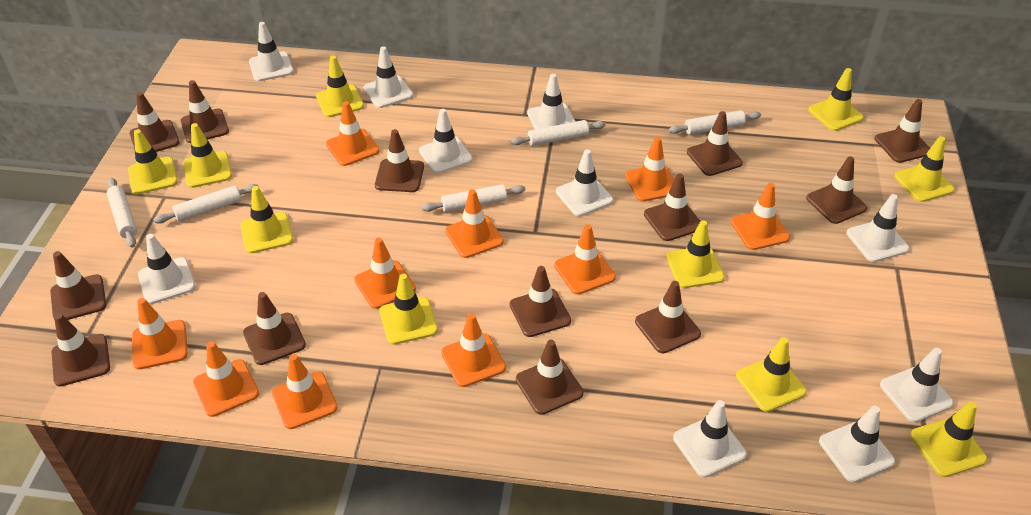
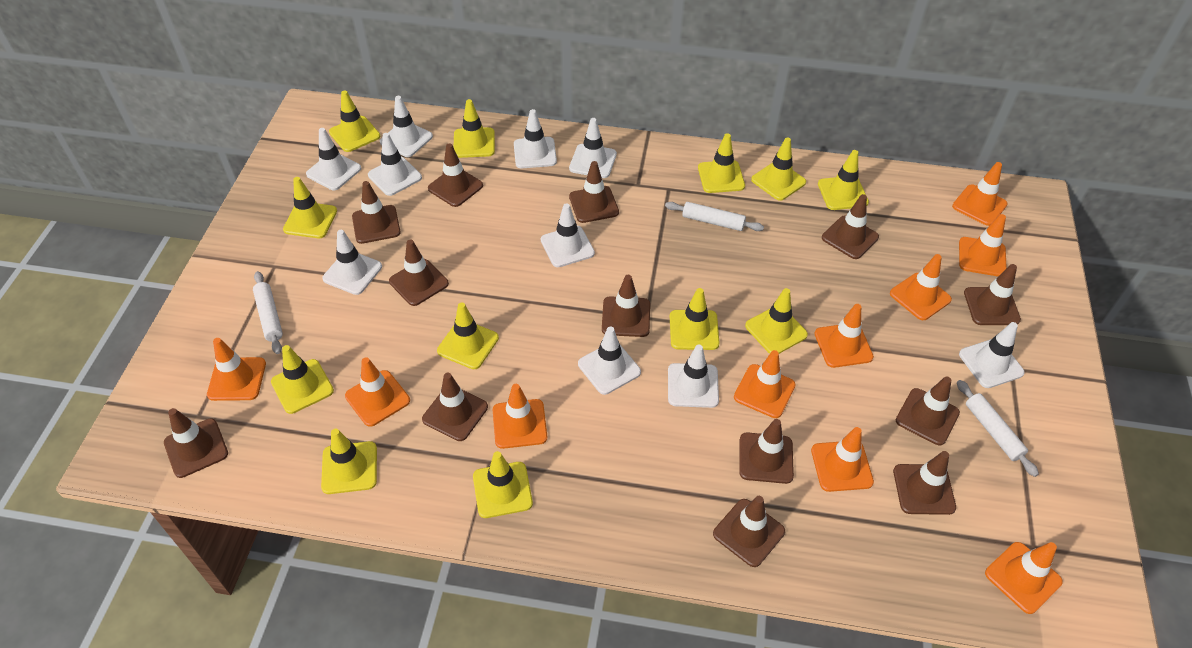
white rolling pin: 5 -> 3
yellow traffic cone: 10 -> 12

